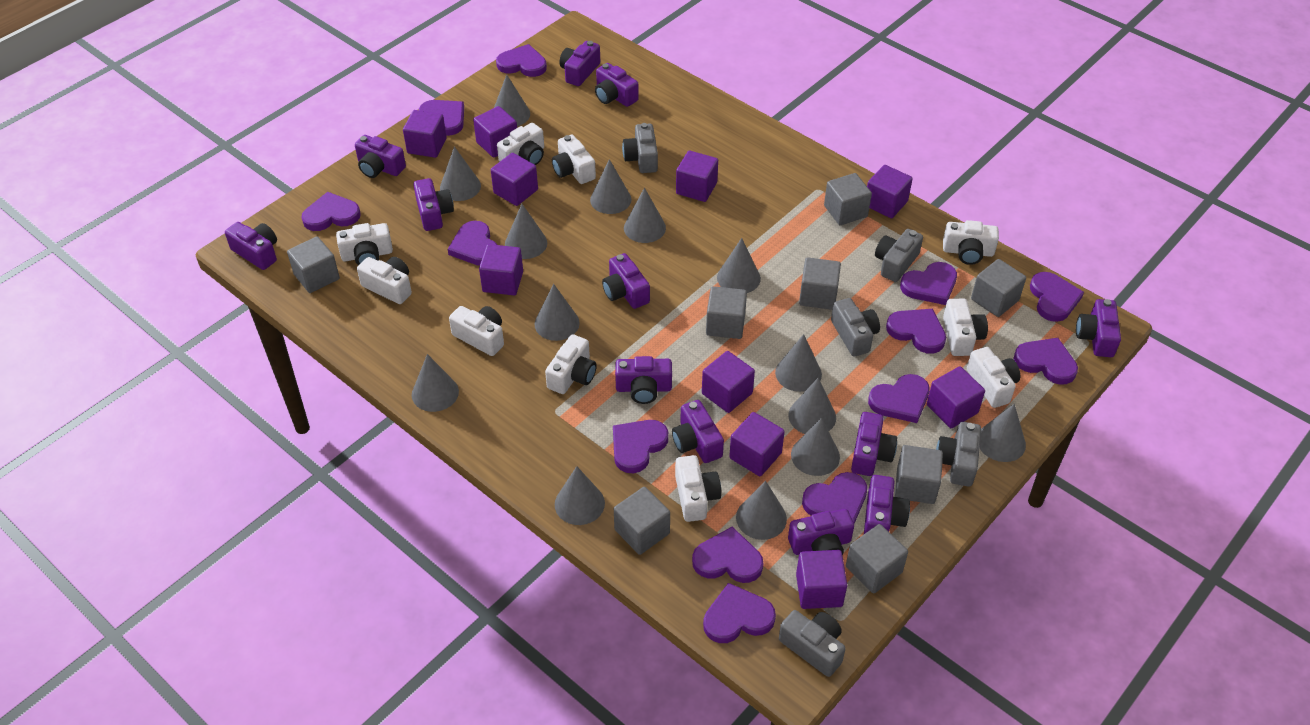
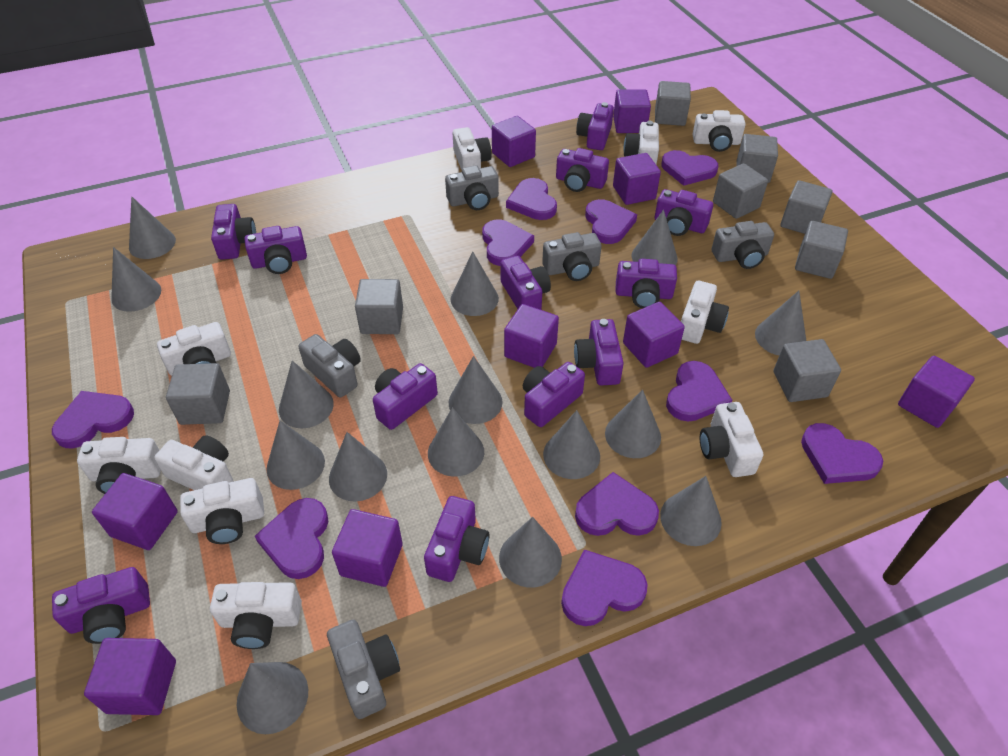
grey cone: 14 -> 15
purple cube: 10 -> 9
purple heart: 13 -> 10

